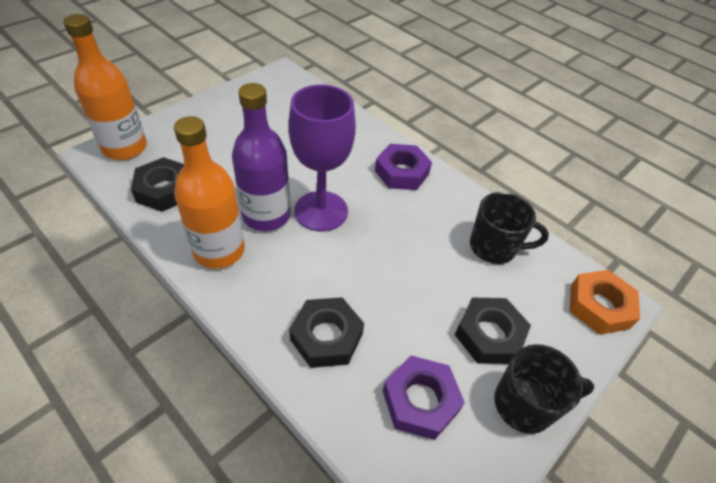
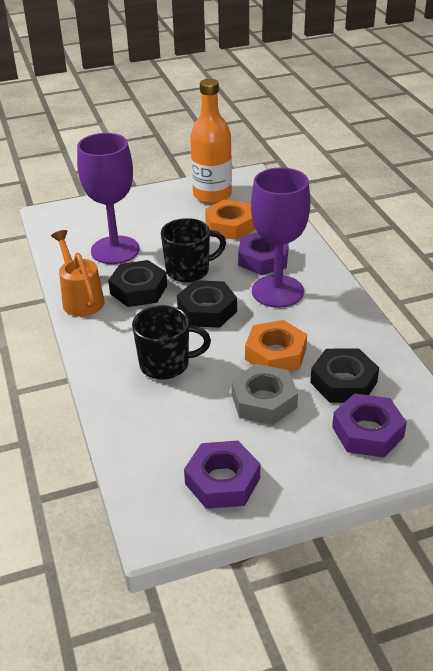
grey nut: 0 -> 1
orange bottle: 2 -> 1
orange nut: 1 -> 2
orange watering can: 0 -> 1
purple bottle: 1 -> 0
purple goblet: 1 -> 2
purple nut: 2 -> 3

